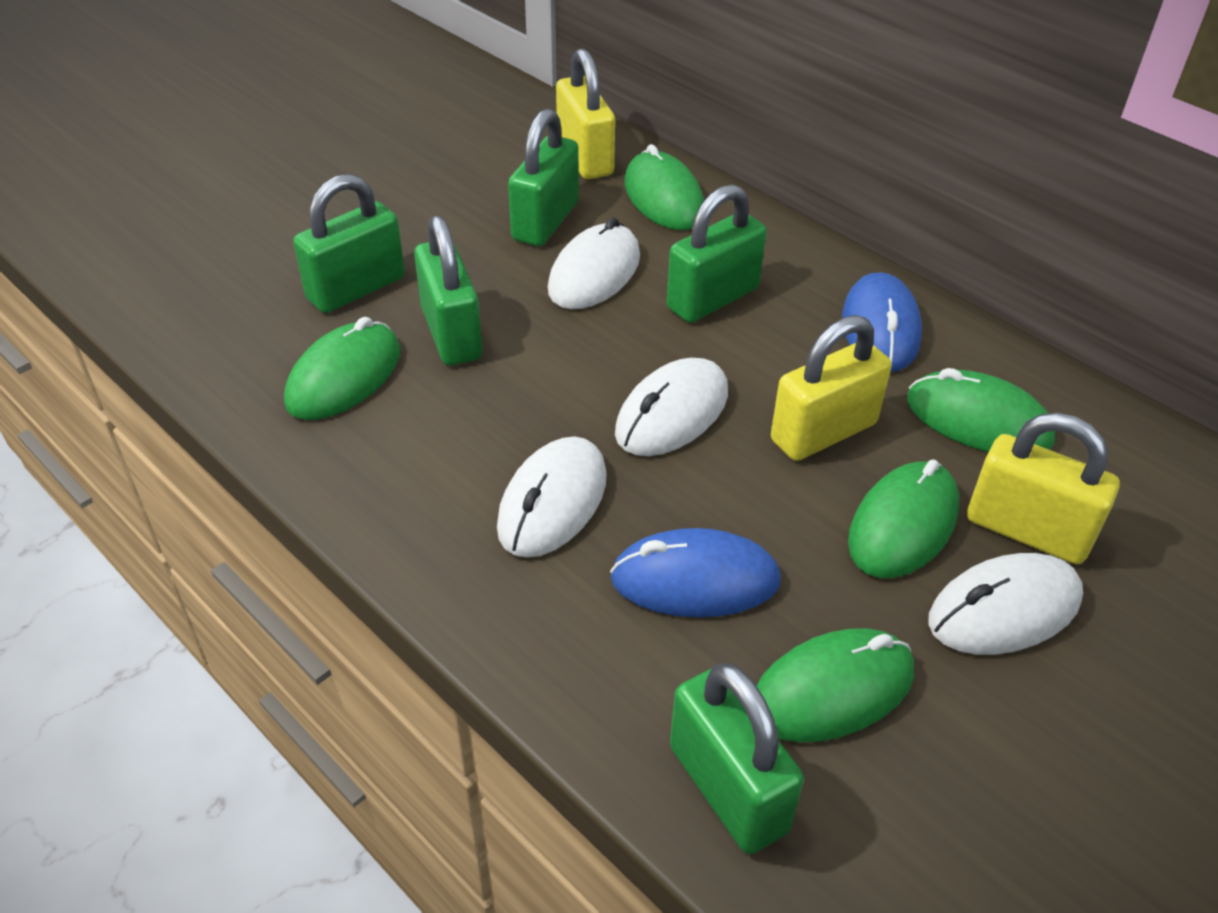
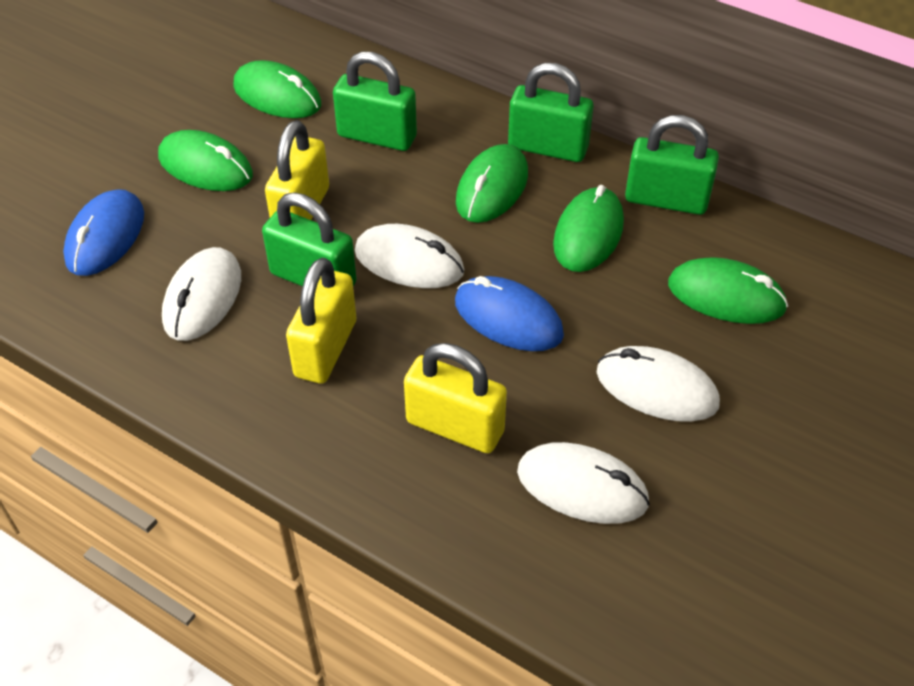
green padlock: 5 -> 4

